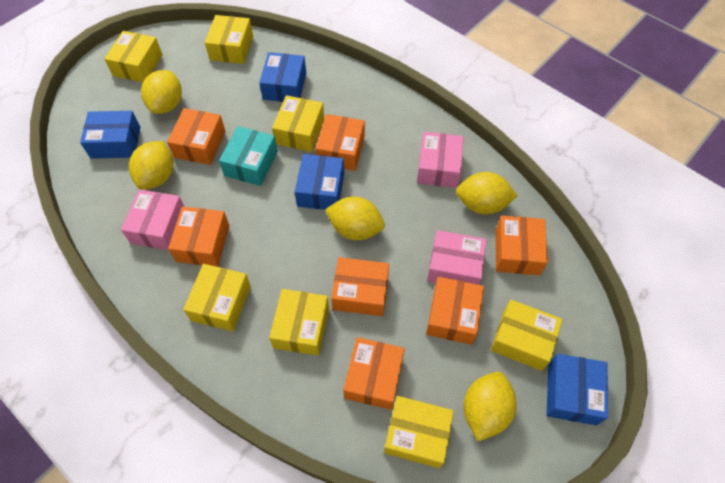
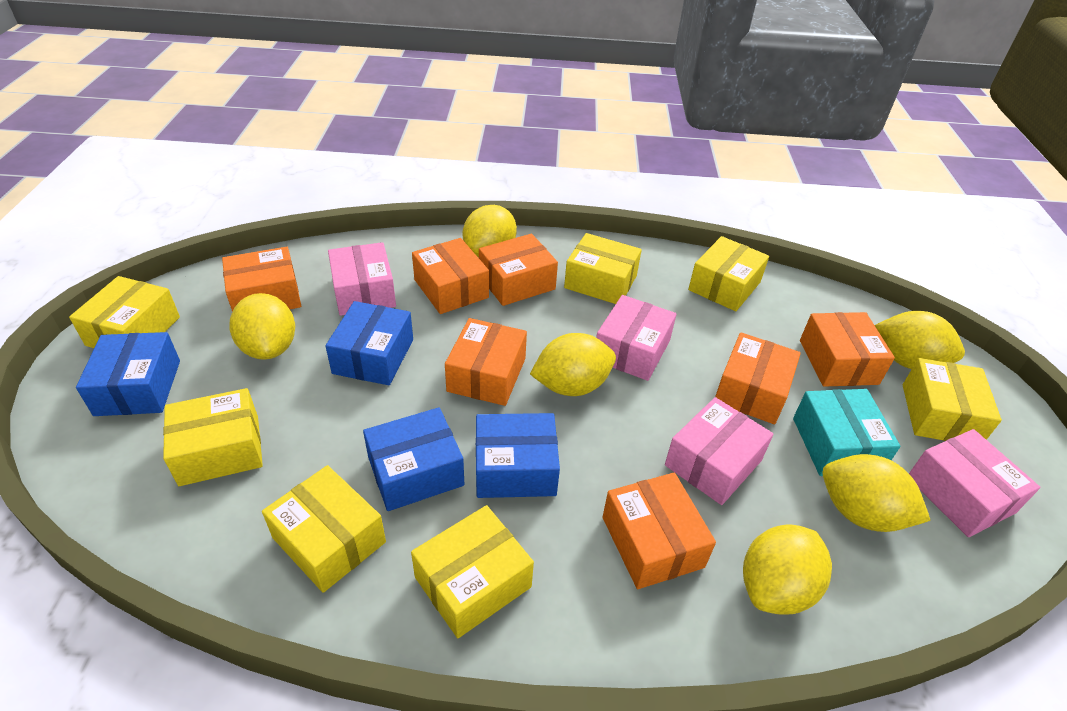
pink box: 3 -> 4
yellow lemon: 5 -> 6

